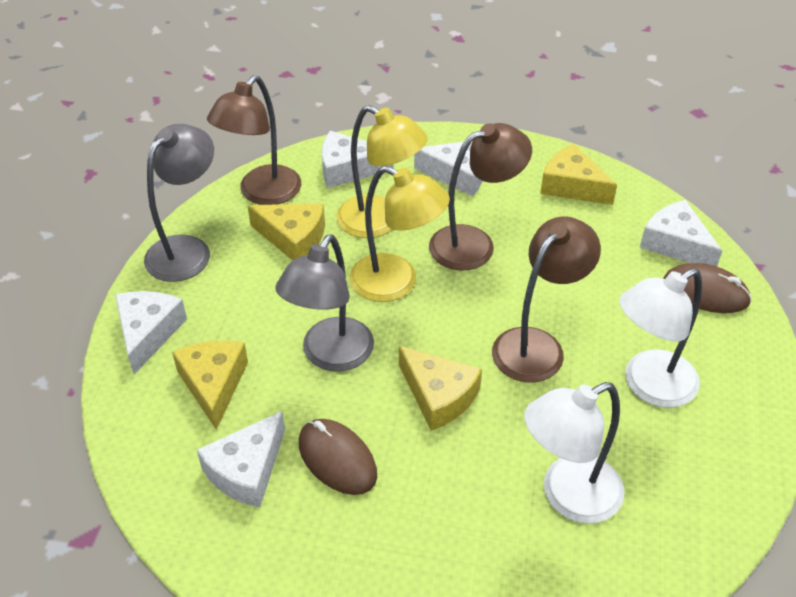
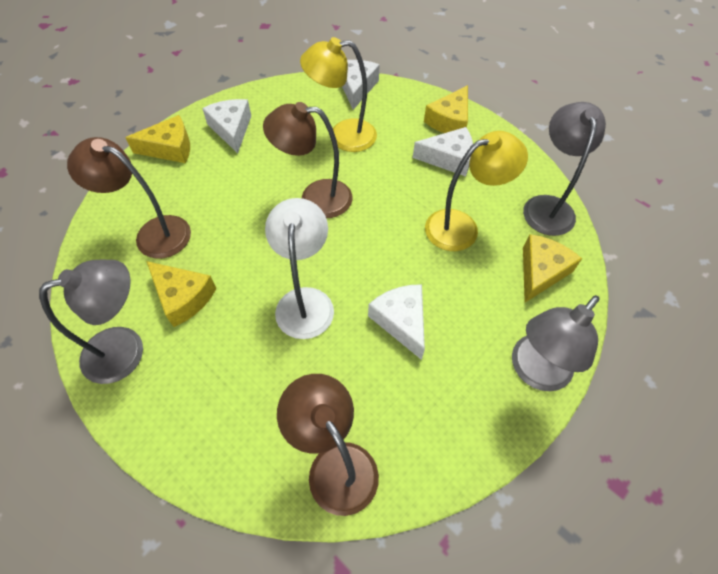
brown mouse: 2 -> 0
grey lamp: 2 -> 3
white cheese: 5 -> 4
white lamp: 2 -> 1

